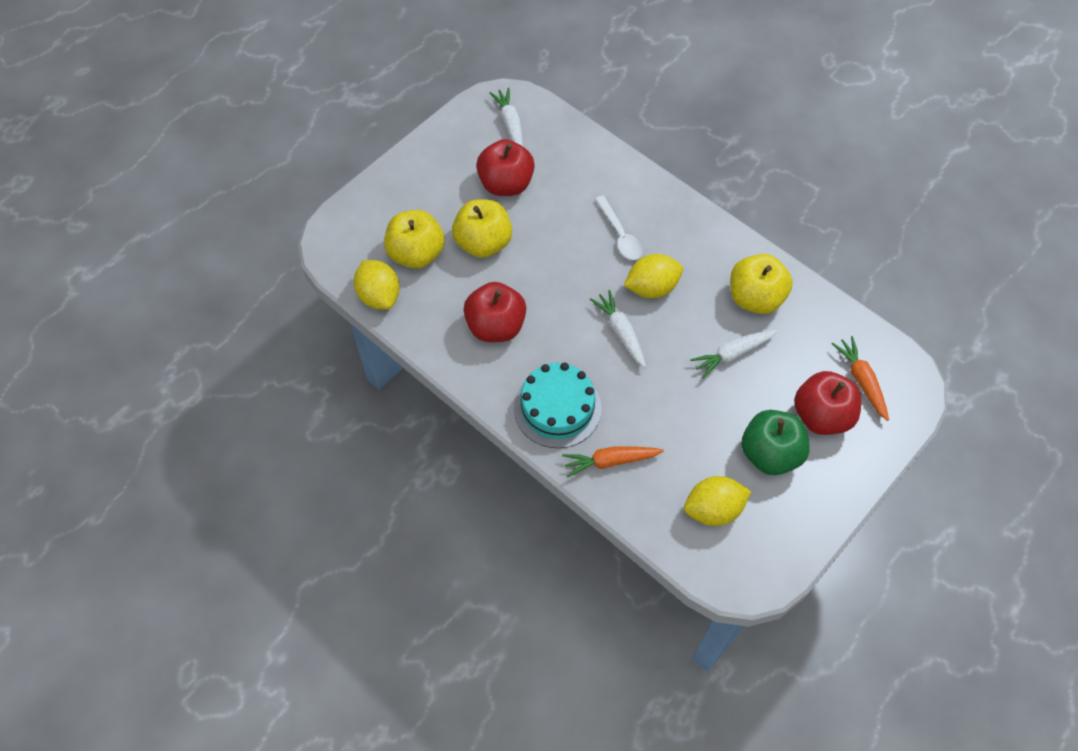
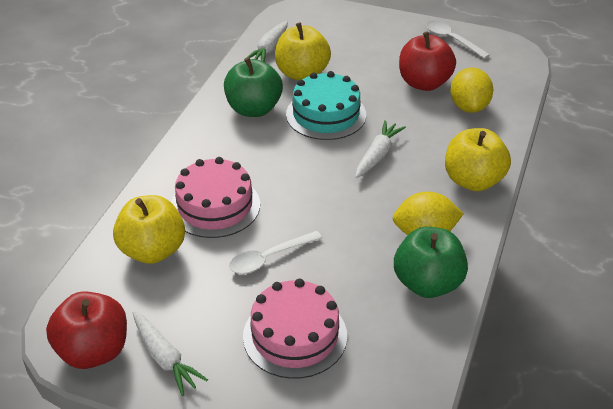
green apple: 1 -> 2
orange carrot: 2 -> 0
pink cake: 0 -> 2
red apple: 3 -> 2
white spoon: 1 -> 2
yellow lemon: 3 -> 2

